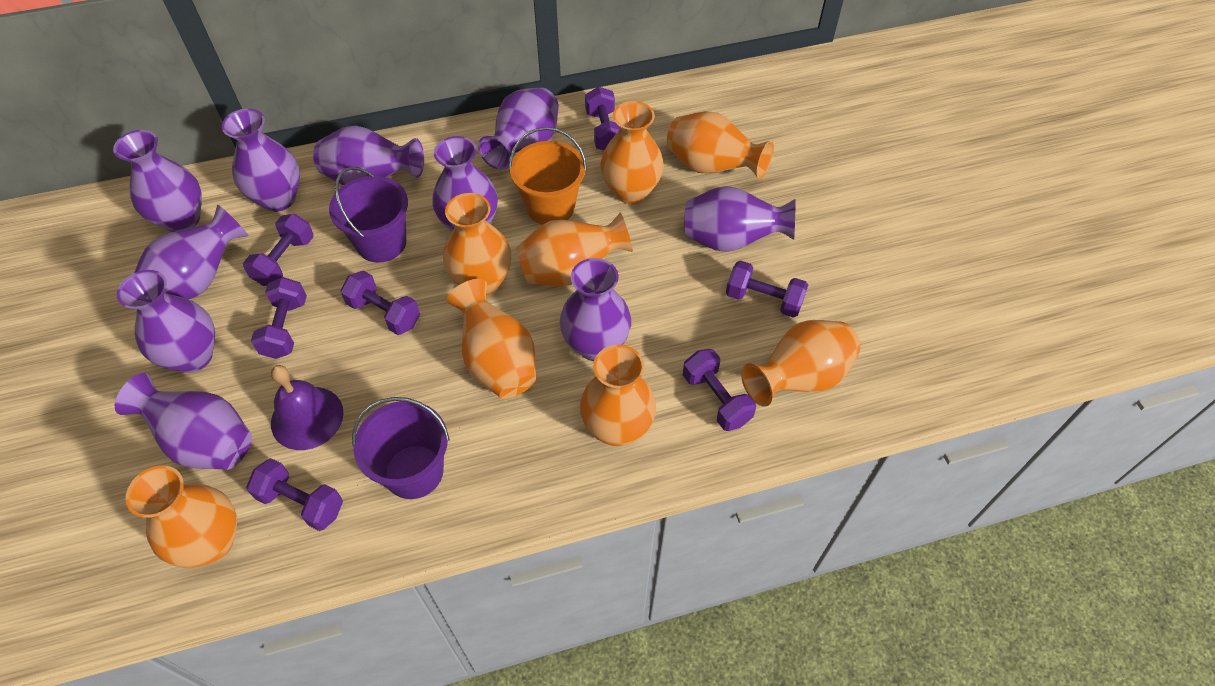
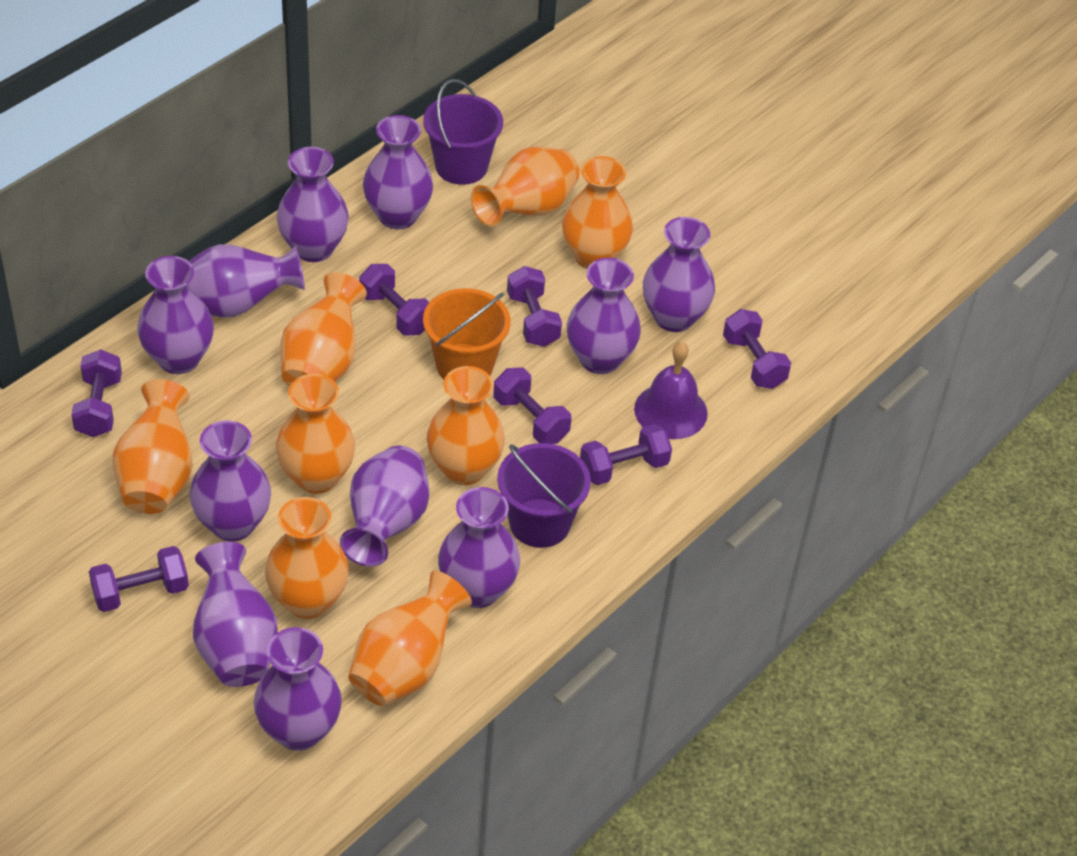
purple vase: 10 -> 11

